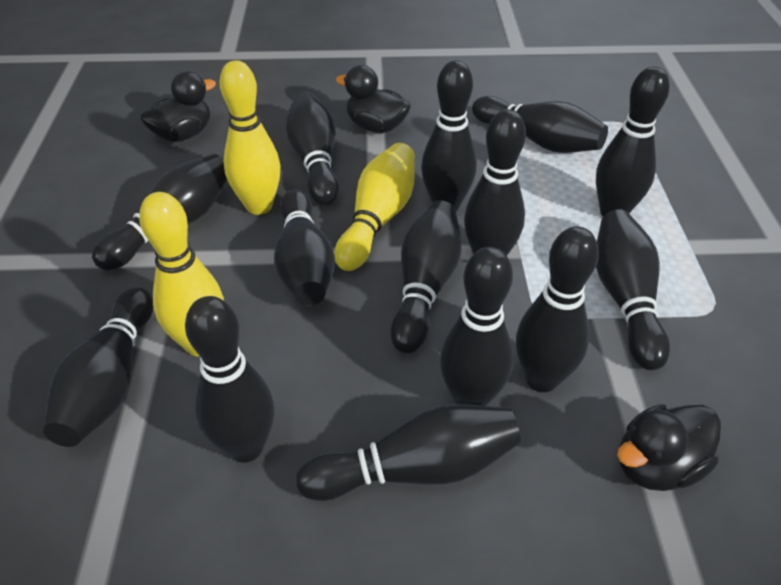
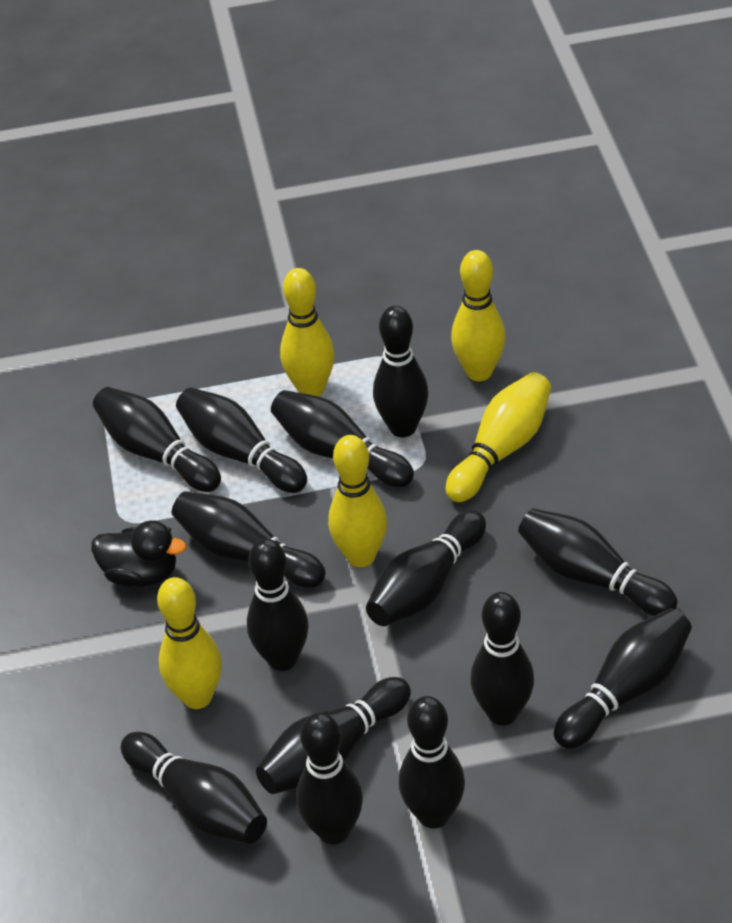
black duck: 3 -> 1
yellow bowling pin: 3 -> 5

